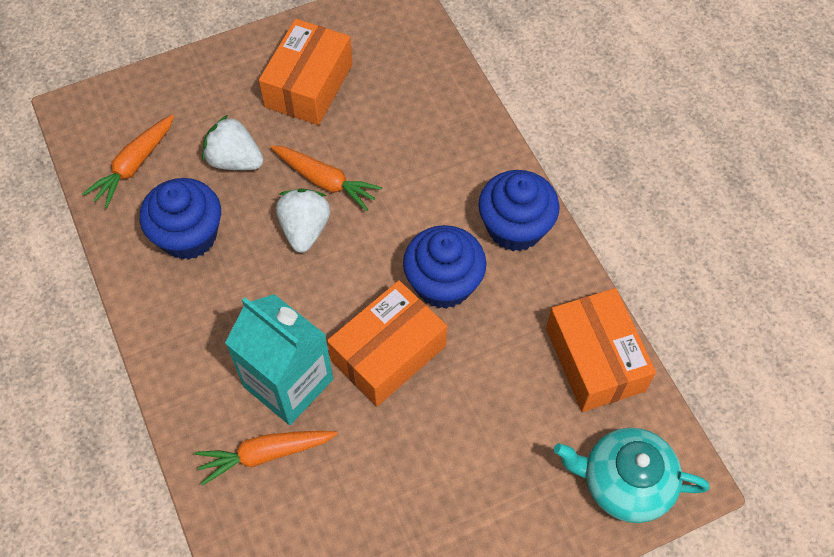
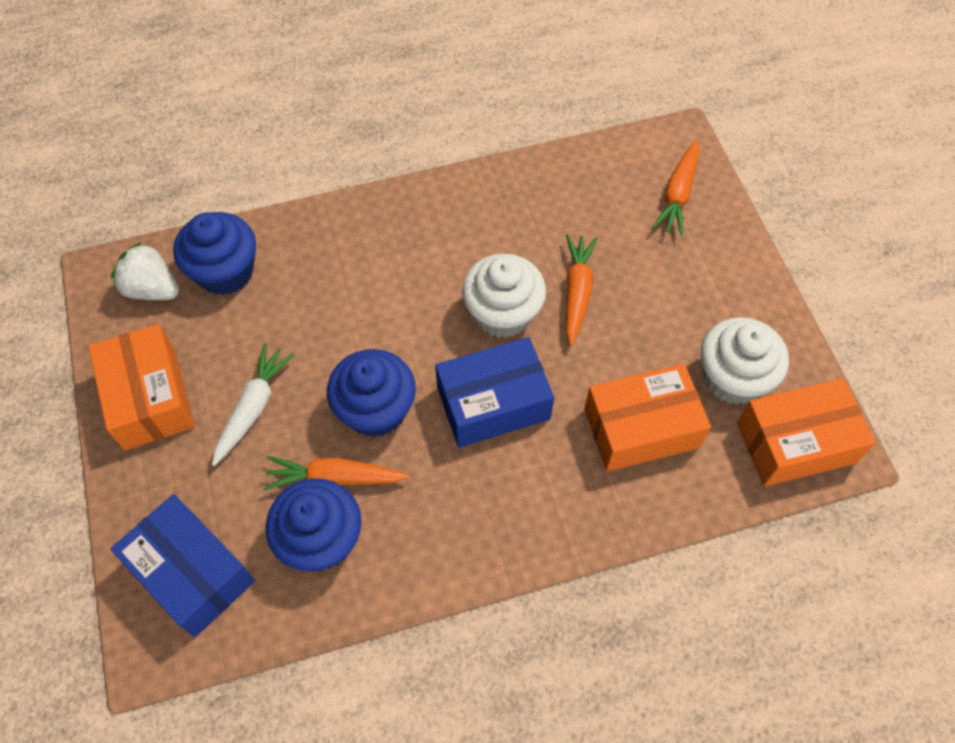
blue box: 0 -> 2
turquoise carton: 1 -> 0
turquoise teapot: 1 -> 0
white carrot: 0 -> 1
white cupcake: 0 -> 2
white strawberry: 2 -> 1

